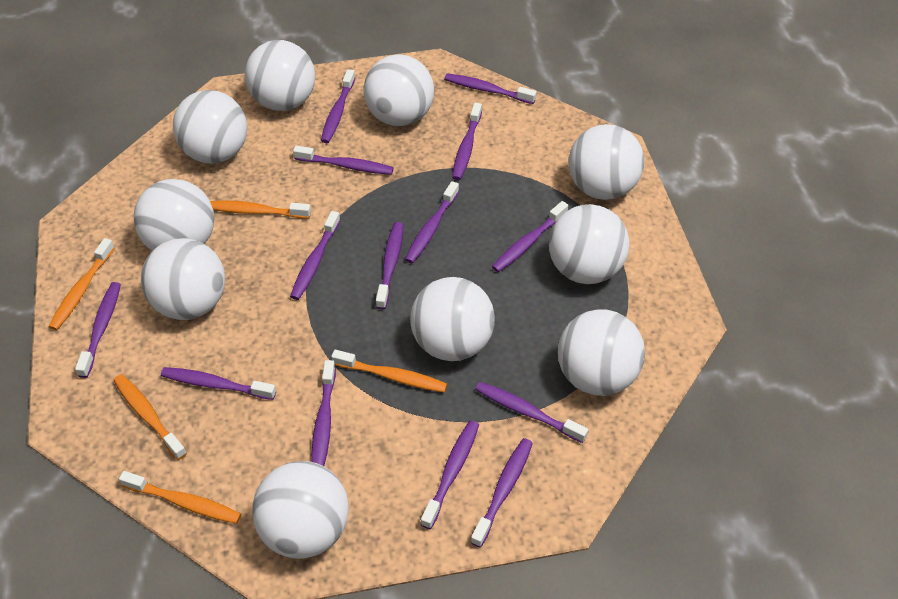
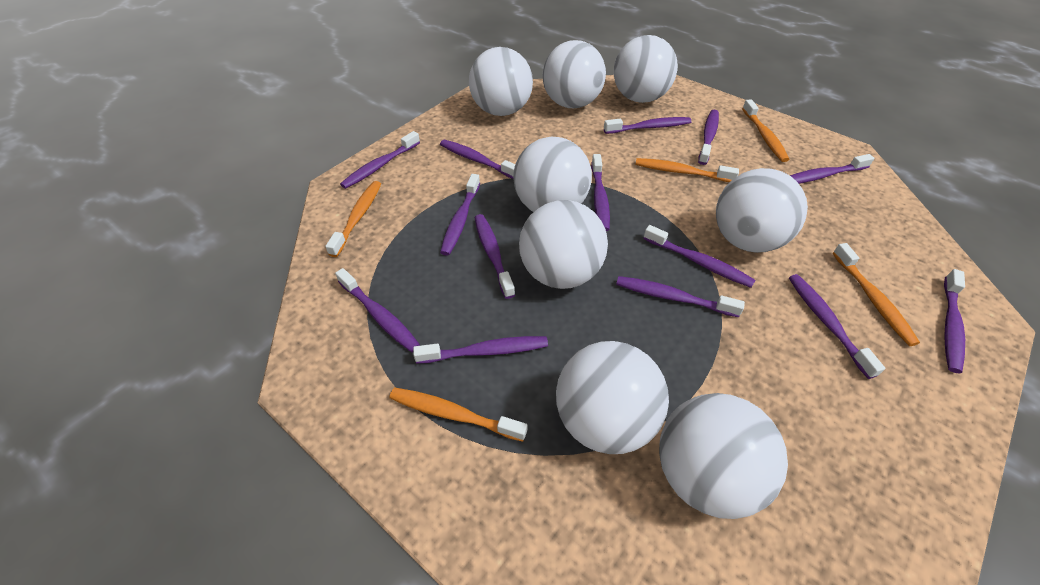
white ball: 10 -> 8

